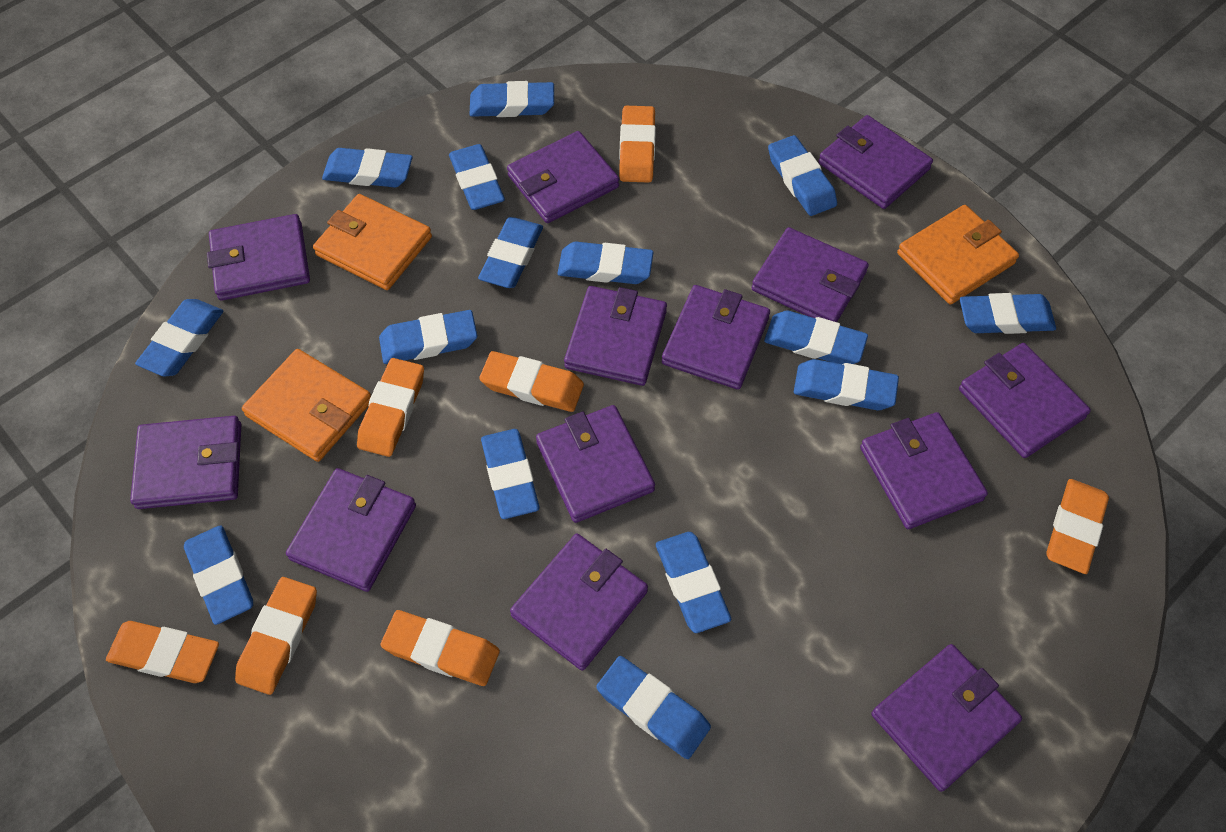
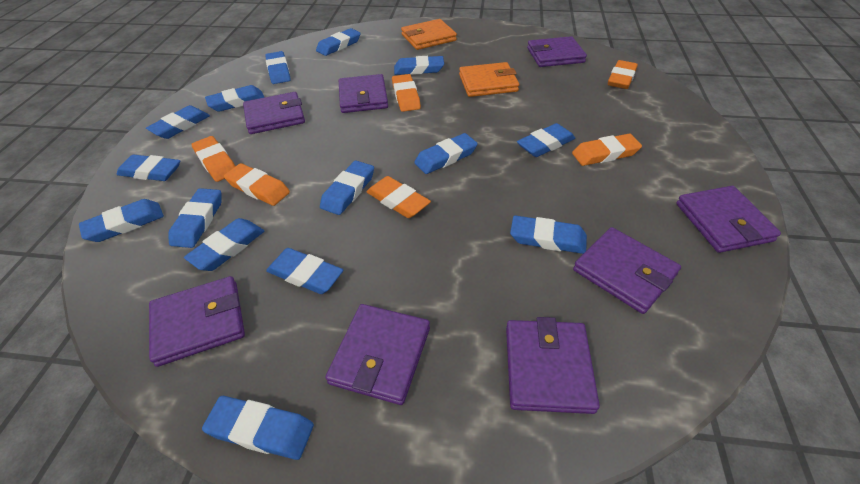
orange eraser: 7 -> 6
orange wallet: 3 -> 2
purple wallet: 13 -> 8

